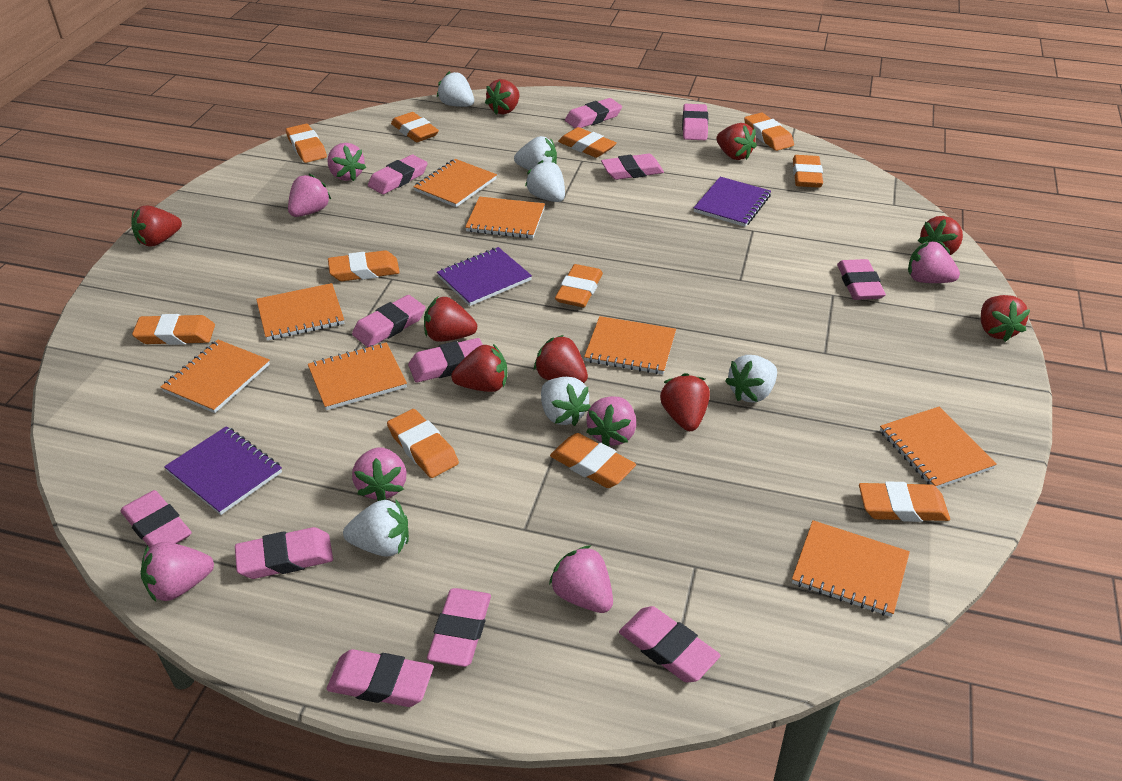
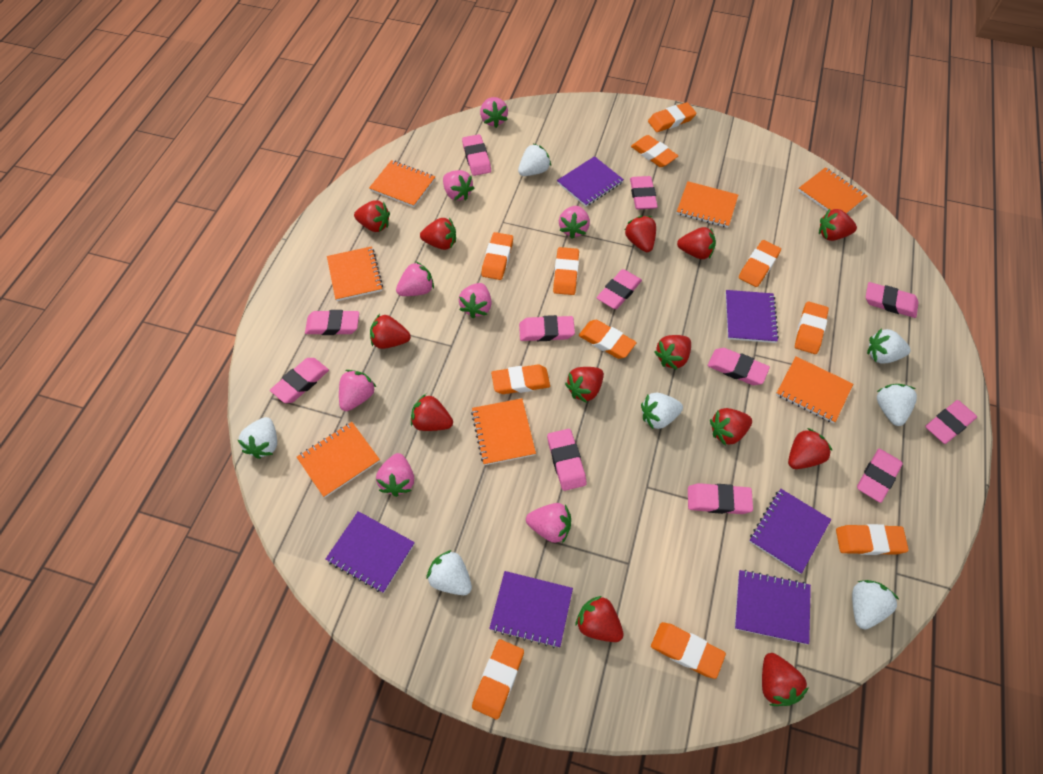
orange notebook: 8 -> 7
pink strawberry: 7 -> 8
purple notebook: 3 -> 6
red strawberry: 9 -> 13
white strawberry: 6 -> 7

